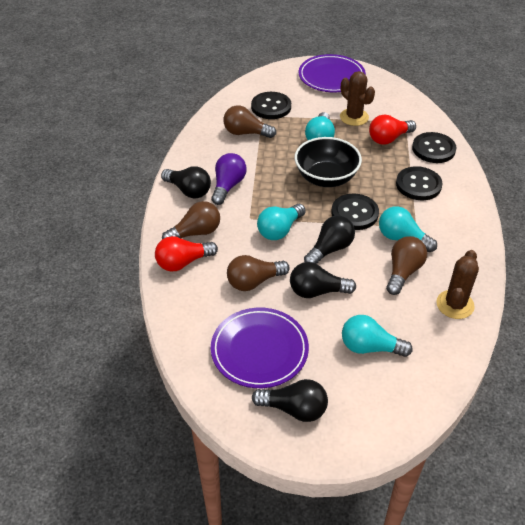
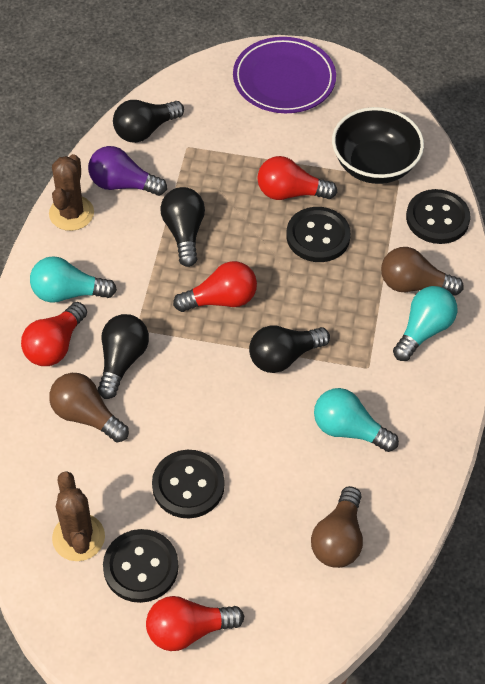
brown light bulb: 4 -> 3
purple plate: 2 -> 1
red light bulb: 2 -> 4
turquoise light bulb: 4 -> 3

